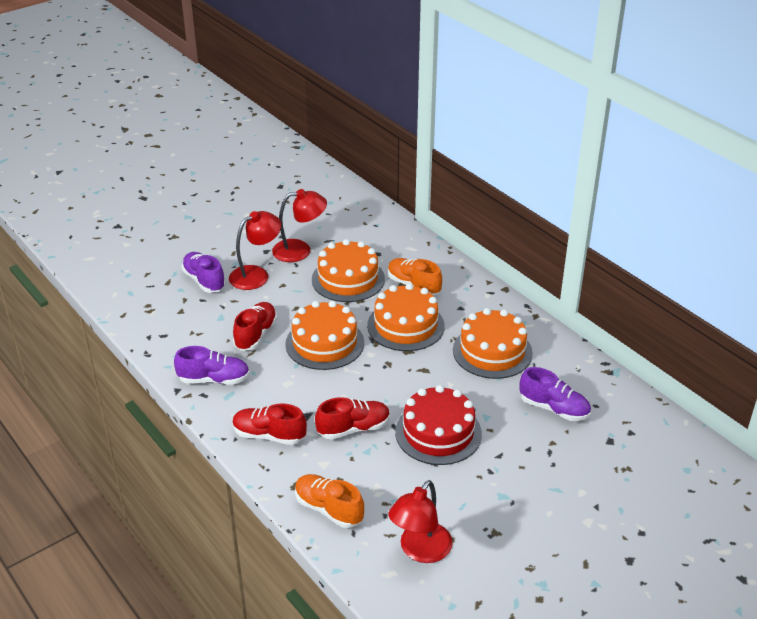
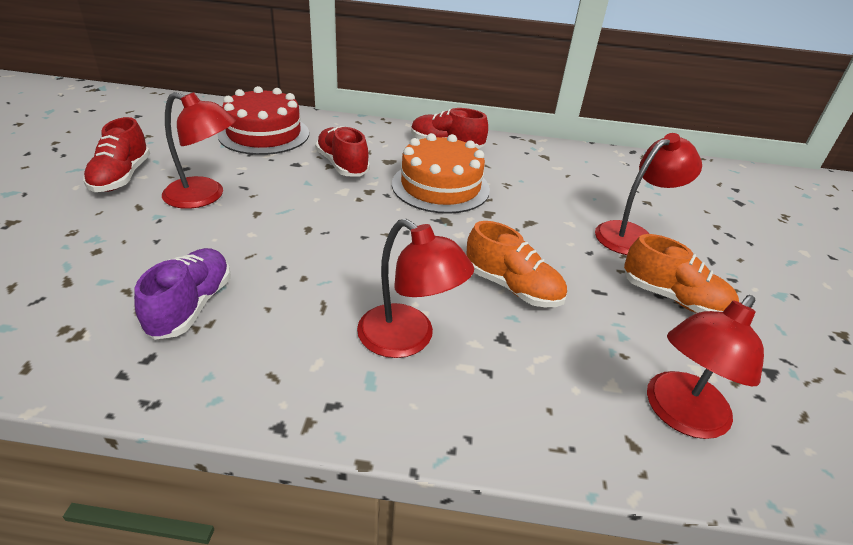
orange cake: 4 -> 1
purple shoe: 3 -> 1
red lamp: 3 -> 4

